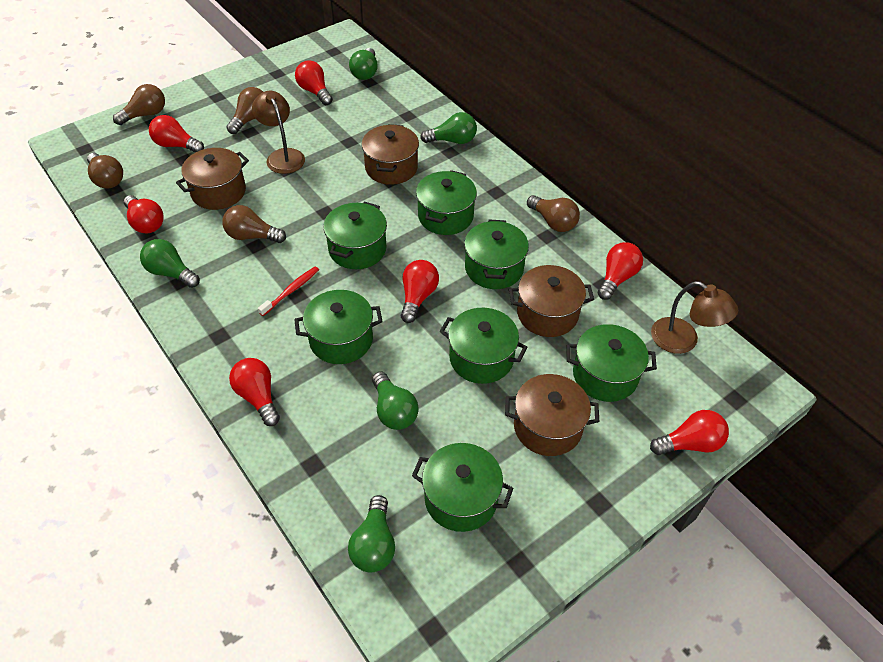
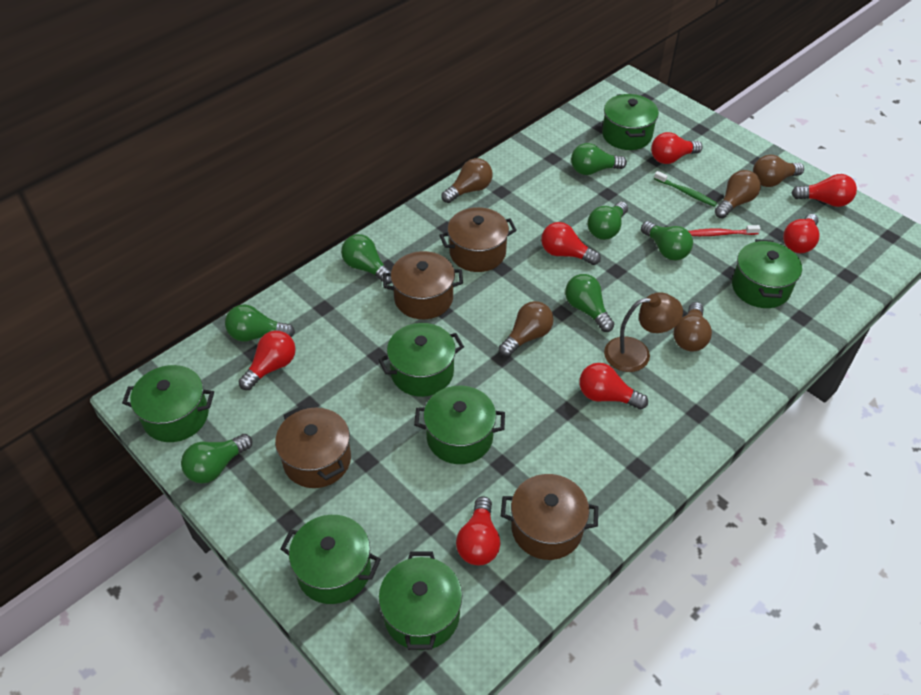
brown lamp: 2 -> 1
green light bulb: 5 -> 7
green toothbrush: 0 -> 1

